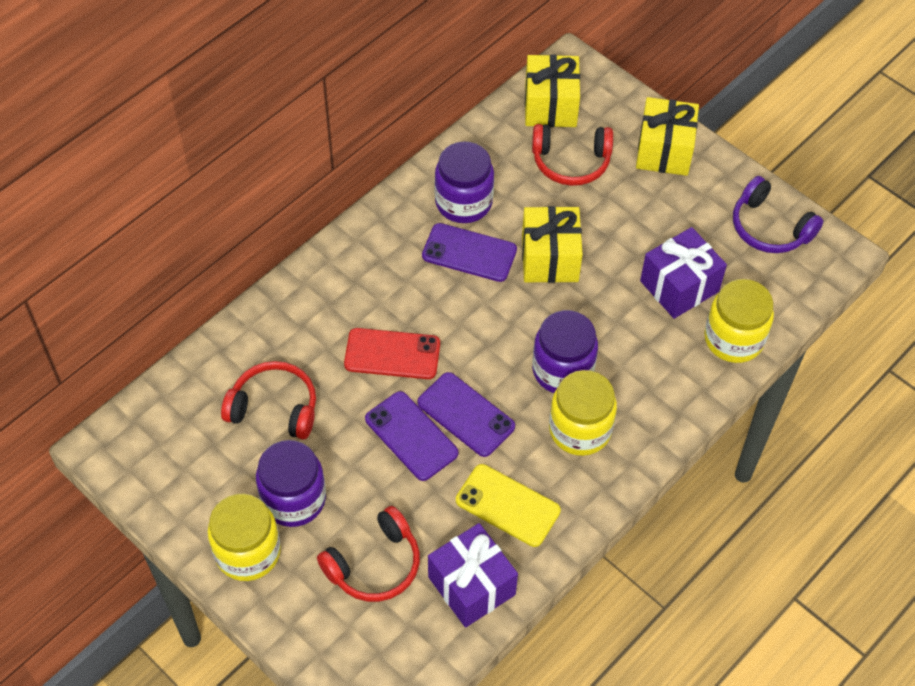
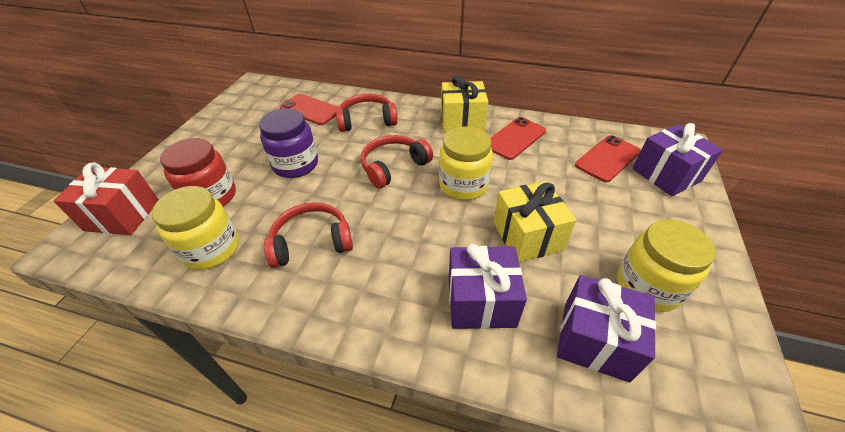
purple gift: 2 -> 3
purple headphones: 1 -> 0
purple jar: 3 -> 1
purple phone: 3 -> 0
red gift: 0 -> 1
red jar: 0 -> 1
red phone: 1 -> 3
yellow gift: 3 -> 2
yellow phone: 1 -> 0

